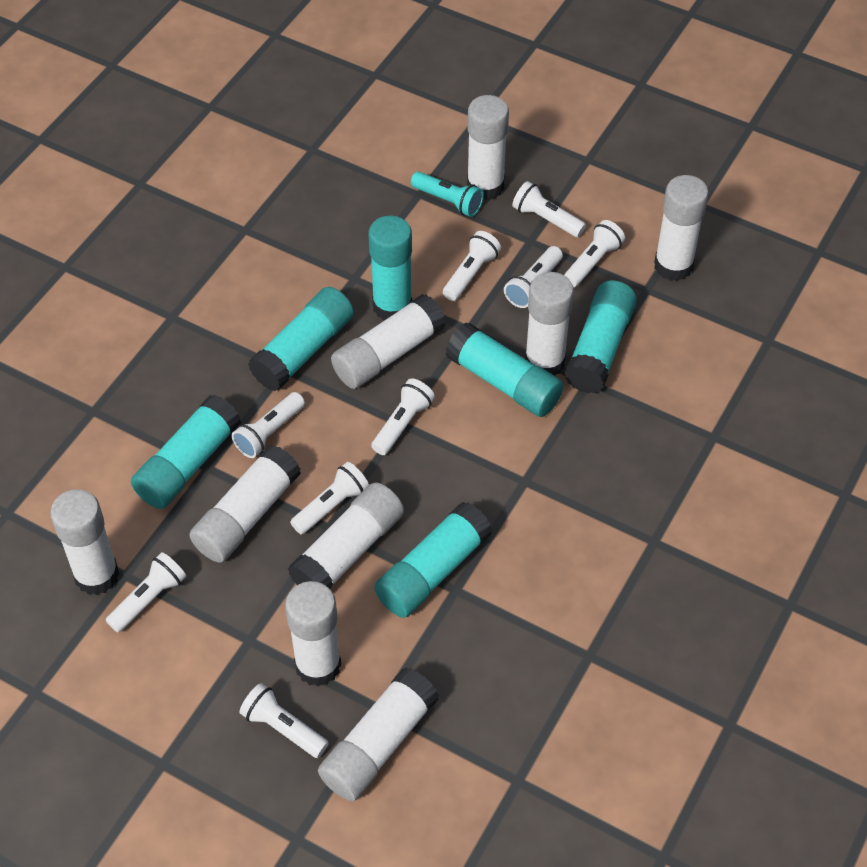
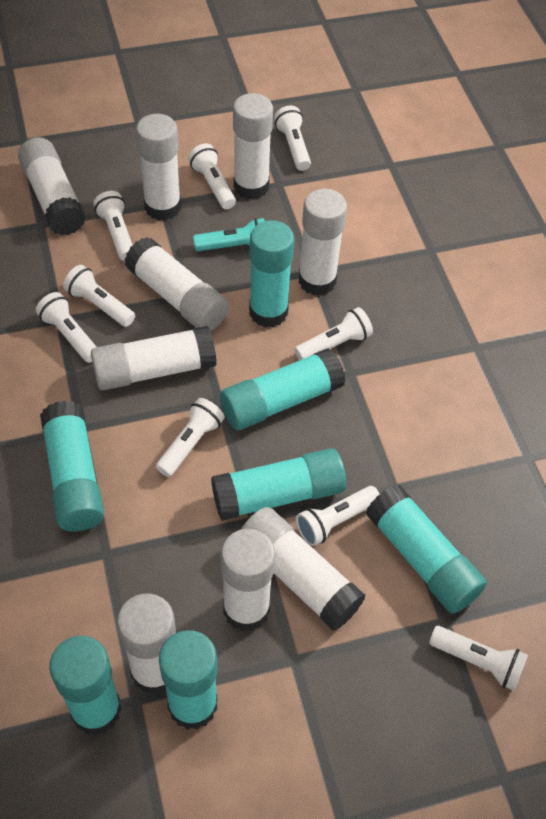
turquoise glue stick: 6 -> 7

